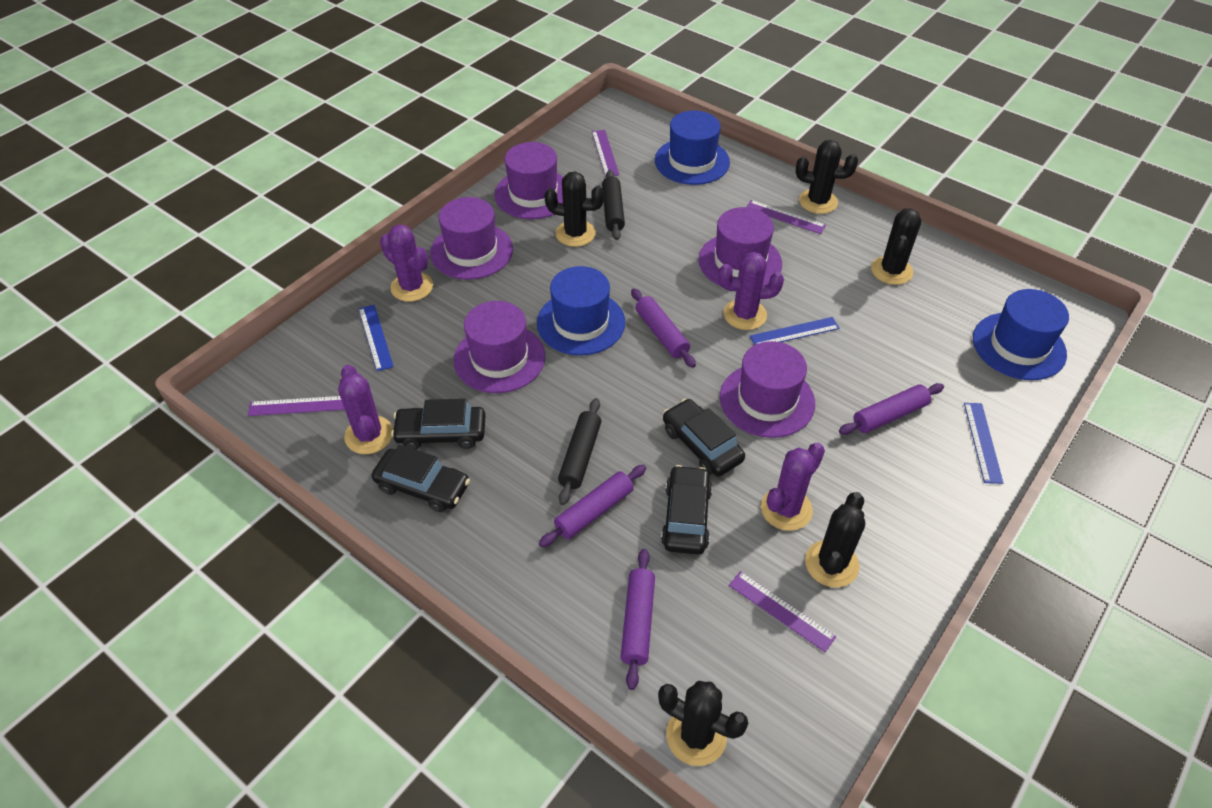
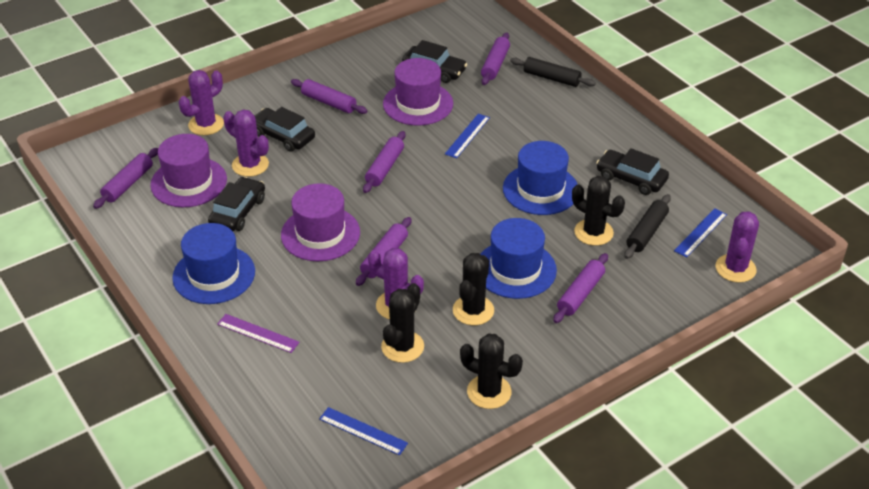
black cactus: 5 -> 4
purple hat: 5 -> 3
purple rolling pin: 4 -> 6
purple ruler: 4 -> 1

